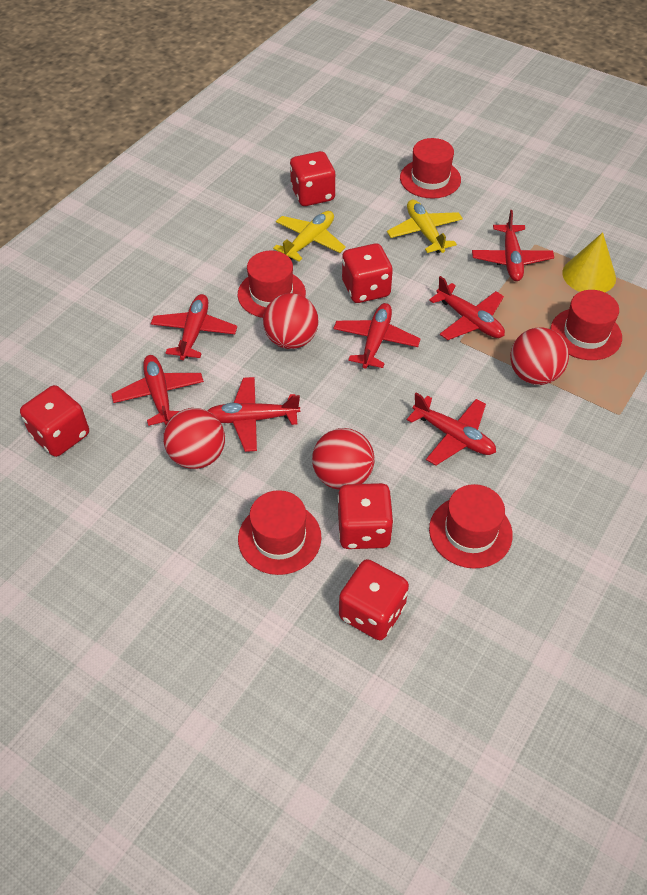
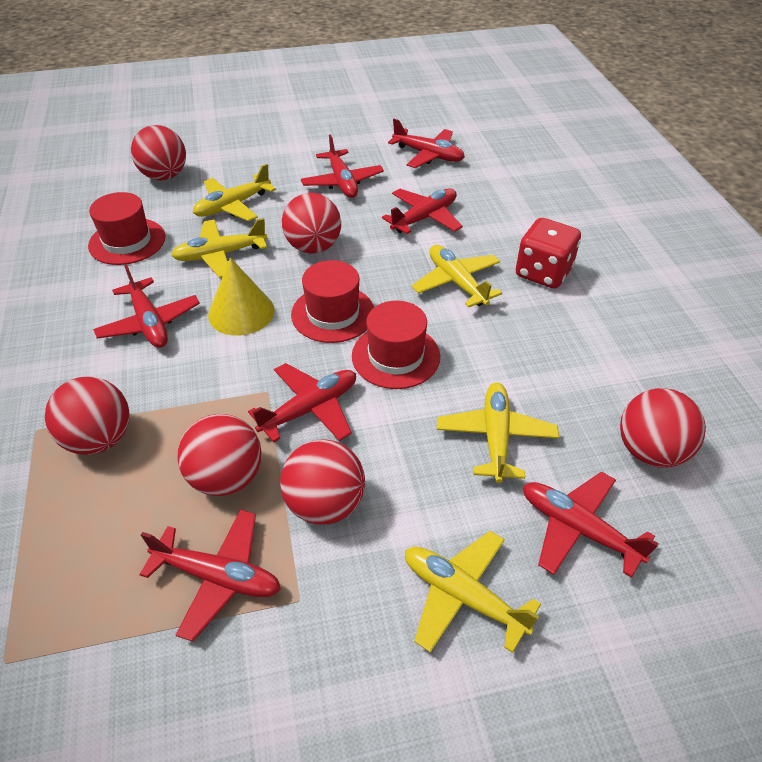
red ball: 4 -> 6
red dice: 5 -> 1
red hat: 5 -> 3
yellow plane: 2 -> 5

